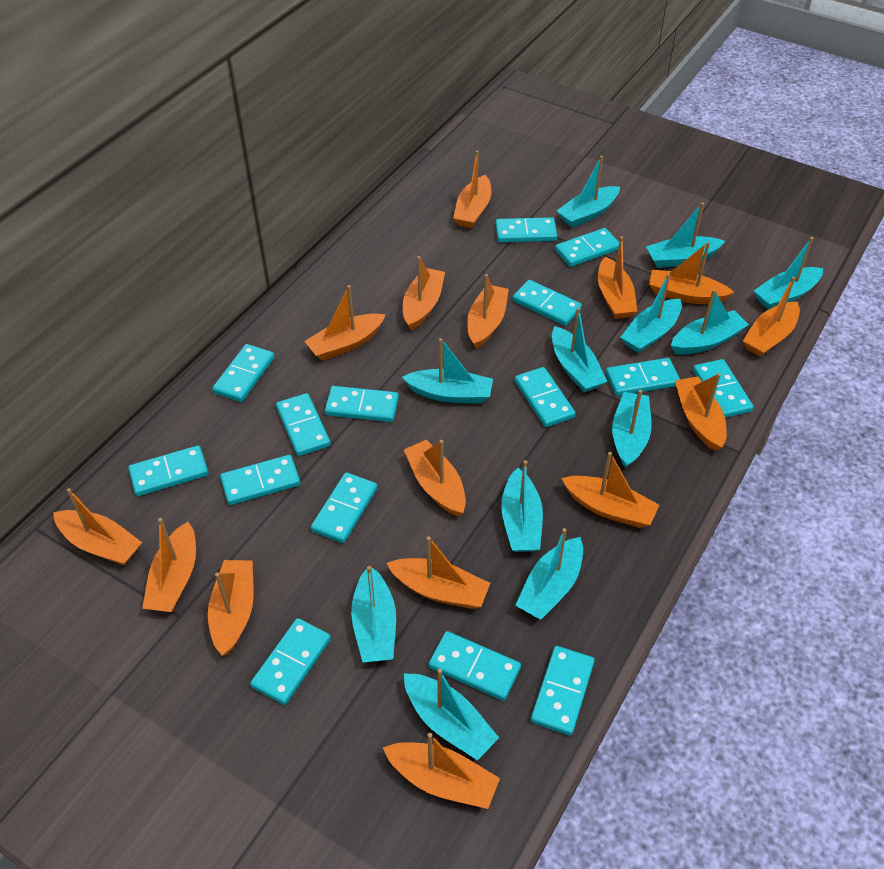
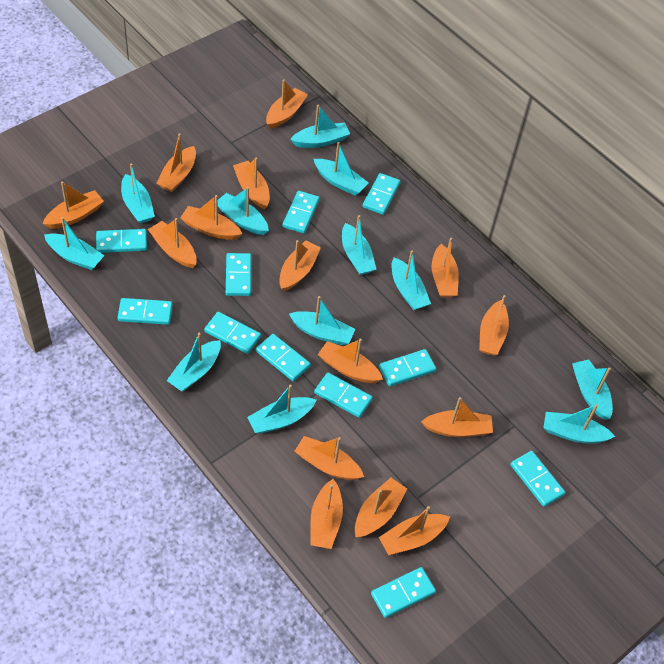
turquoise domino: 15 -> 11

